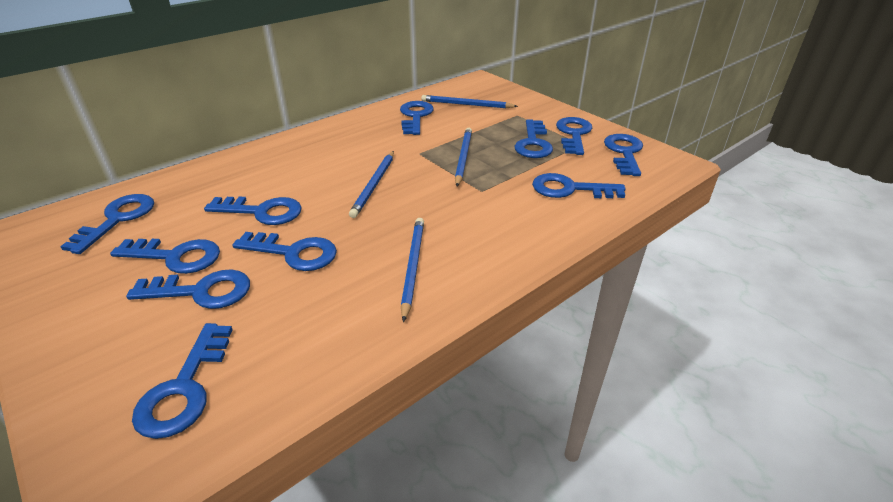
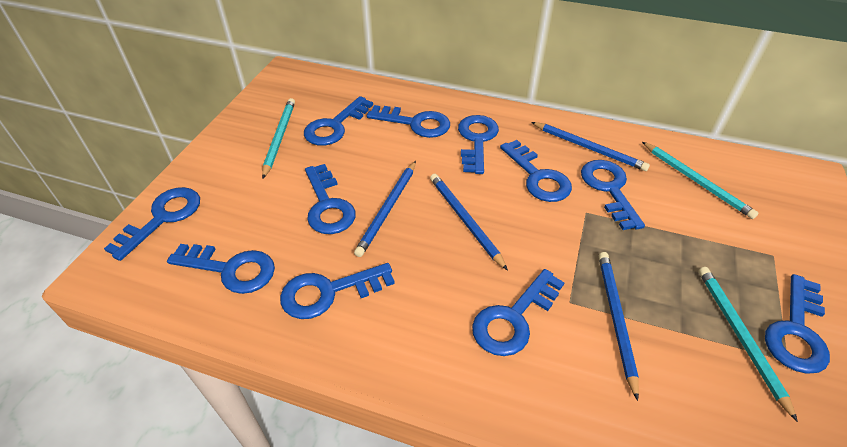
turquoise pencil: 0 -> 3

